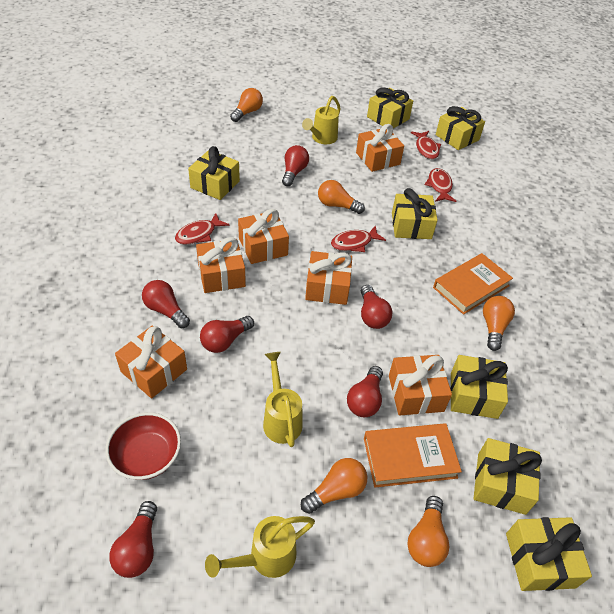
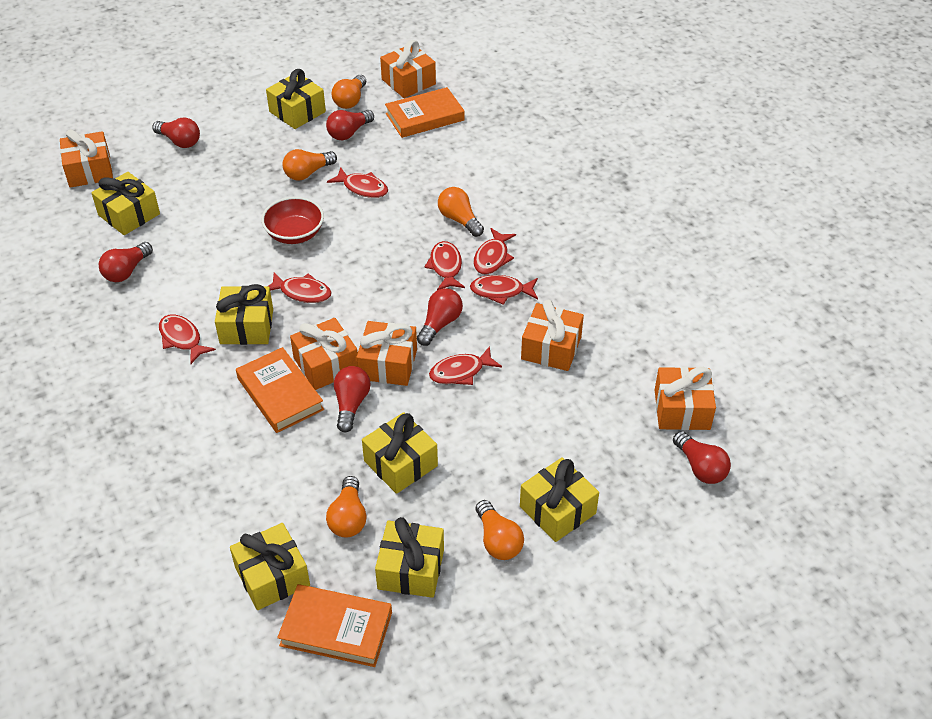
orange book: 2 -> 3
red fish: 4 -> 7
yellow watering can: 3 -> 0

